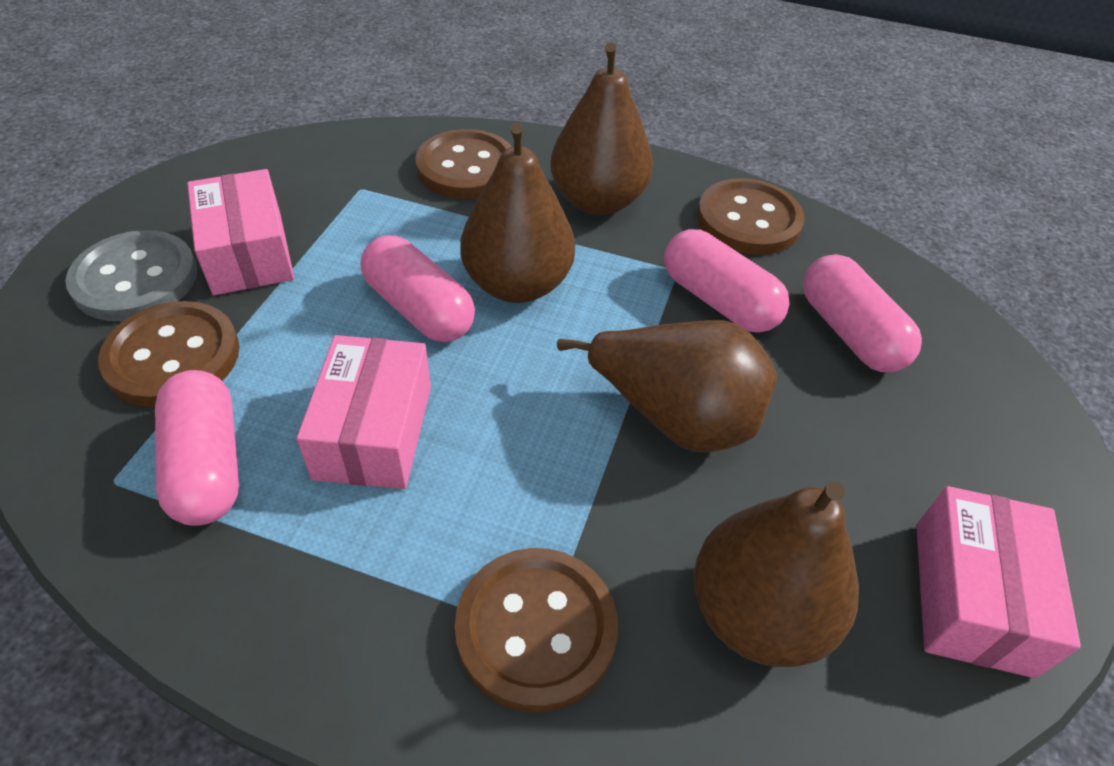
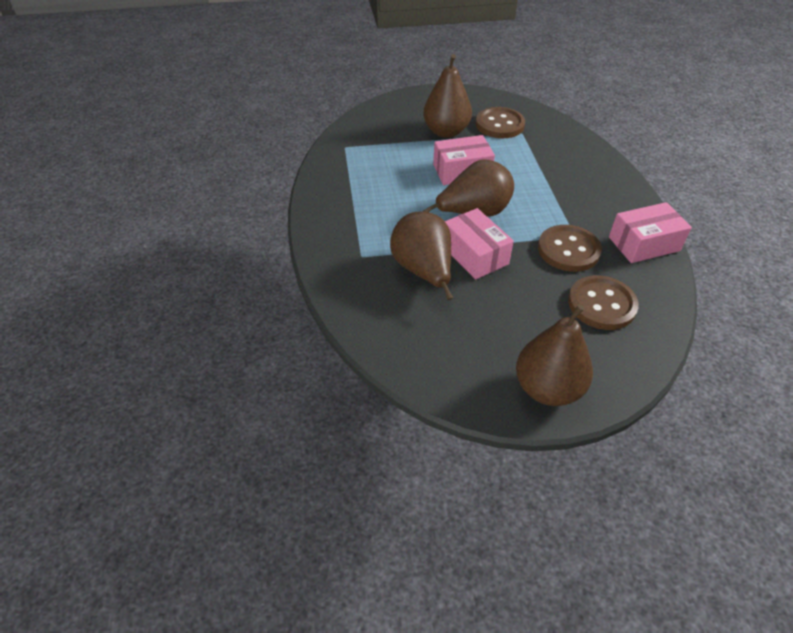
brown button: 4 -> 3
grey button: 1 -> 0
pink capsule: 4 -> 0

